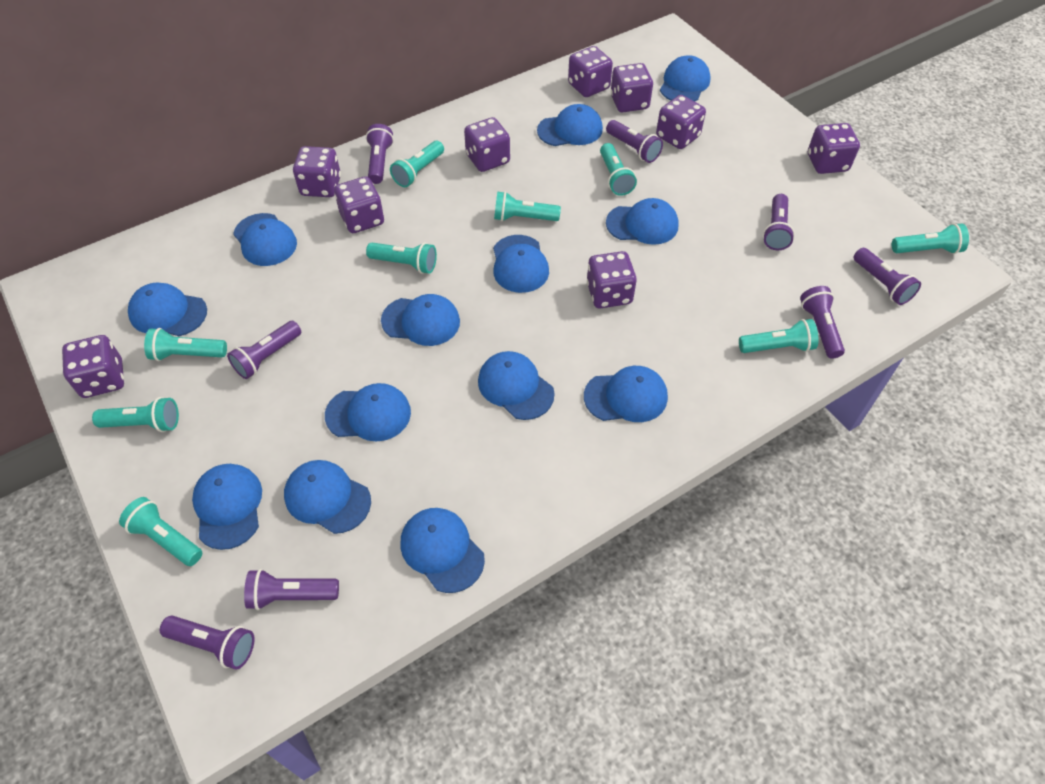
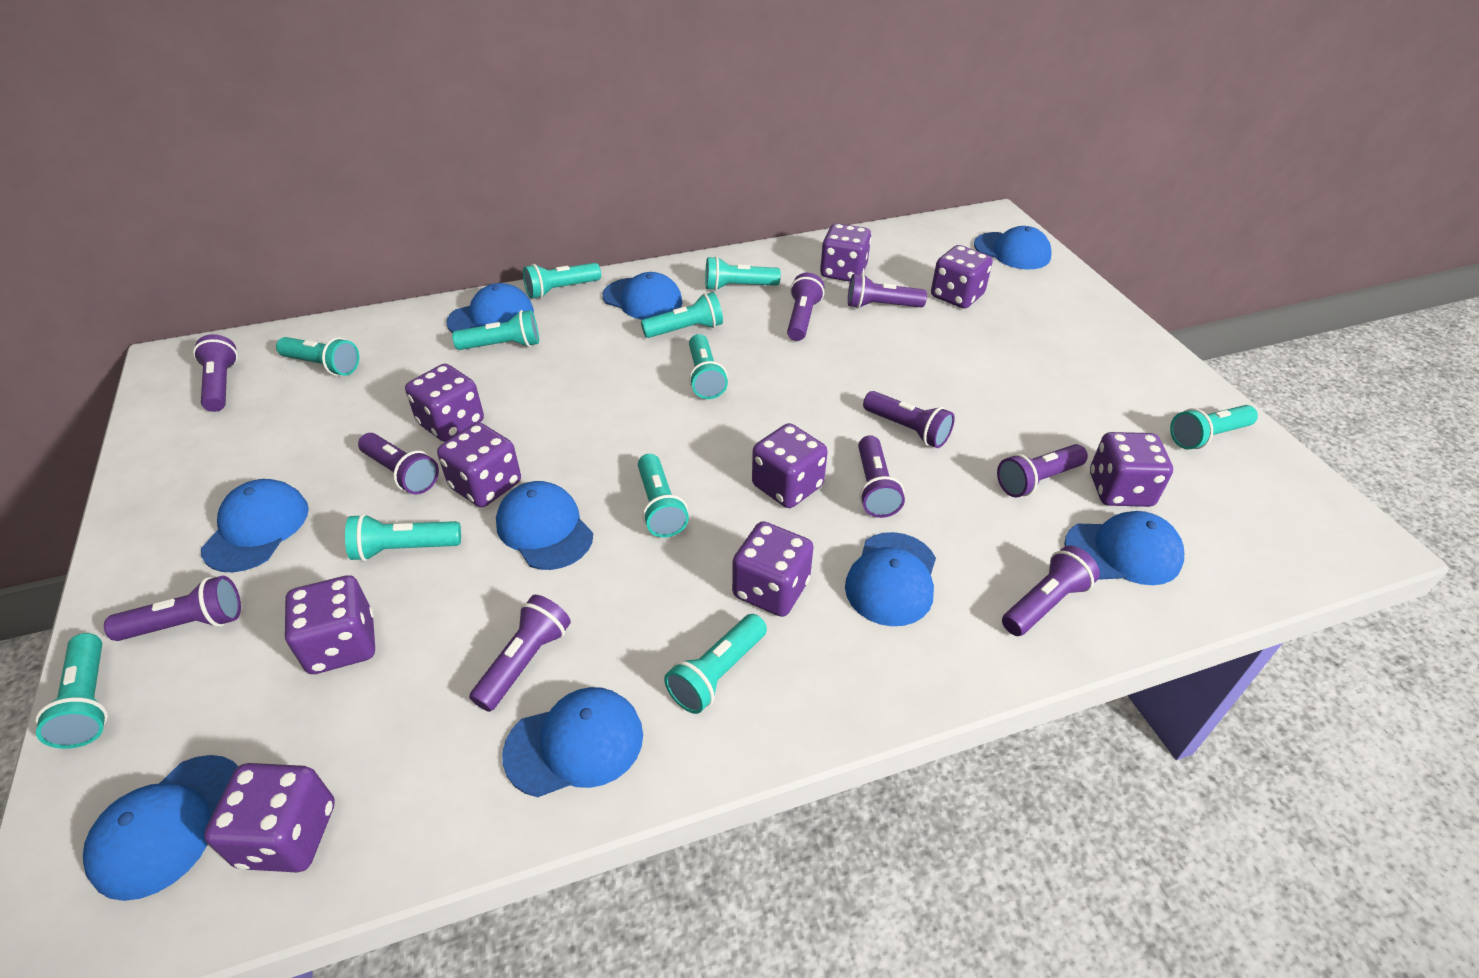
blue cap: 13 -> 9
purple flashlight: 8 -> 10
turquoise flashlight: 9 -> 11

